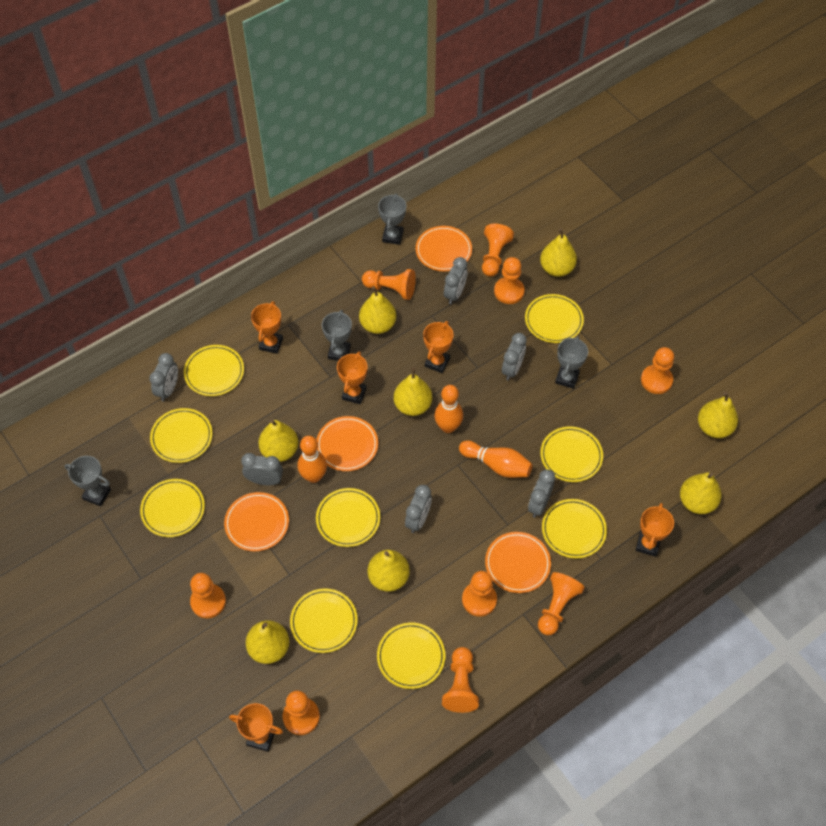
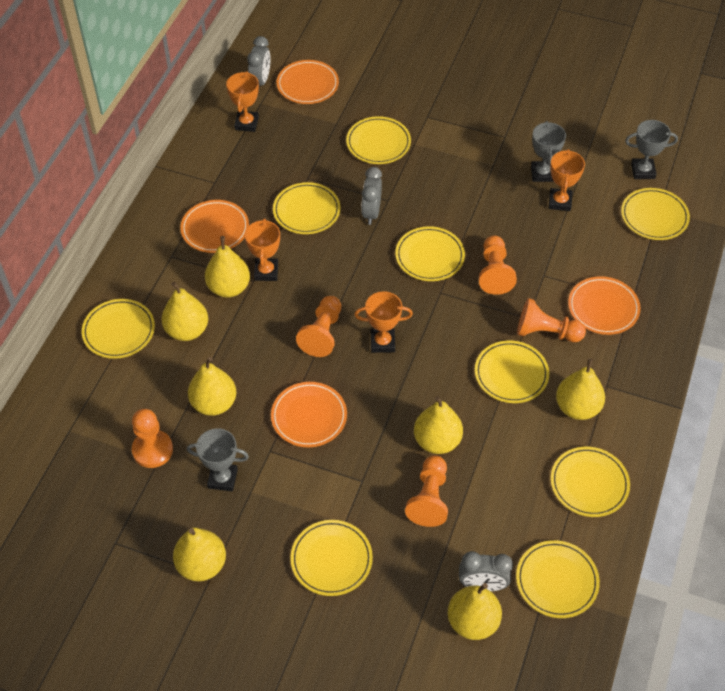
grey clock: 6 -> 3
grey trophy: 4 -> 3
orange bowling pin: 3 -> 0
orange pawn: 9 -> 5
orange trophy: 5 -> 4
yellow pear: 8 -> 7

